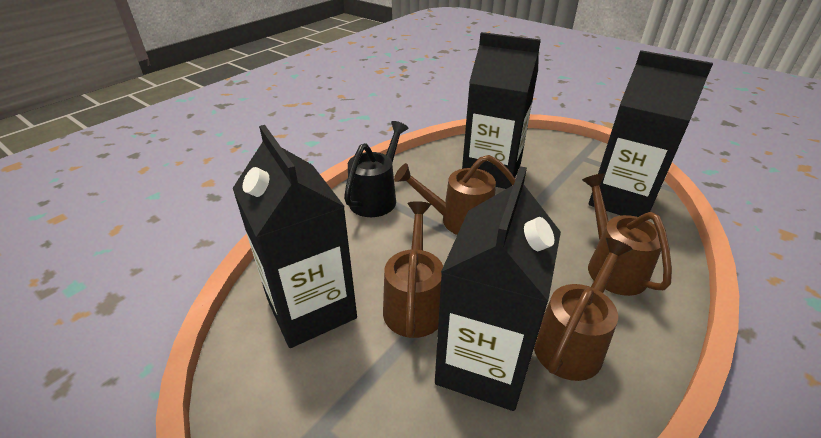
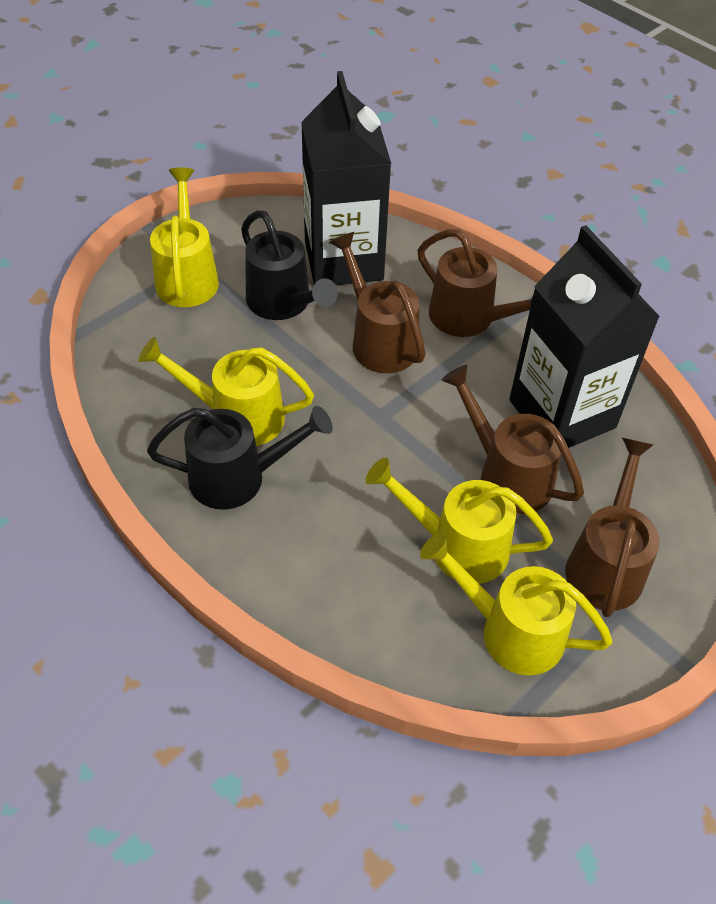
black carton: 4 -> 2
black watering can: 1 -> 2
yellow watering can: 0 -> 4

